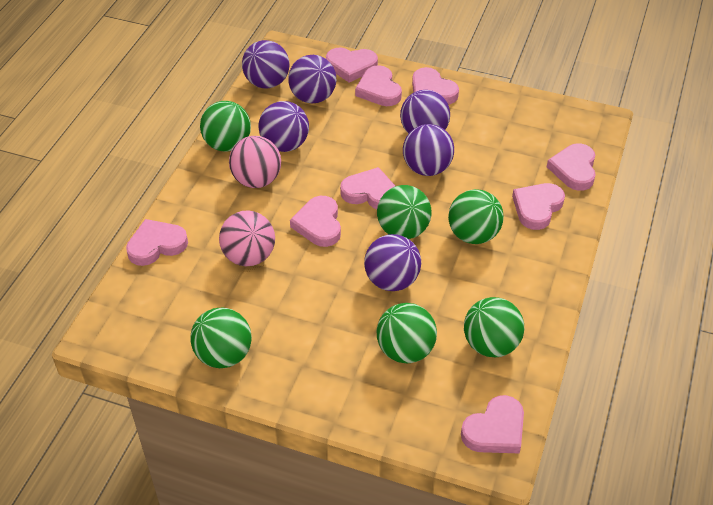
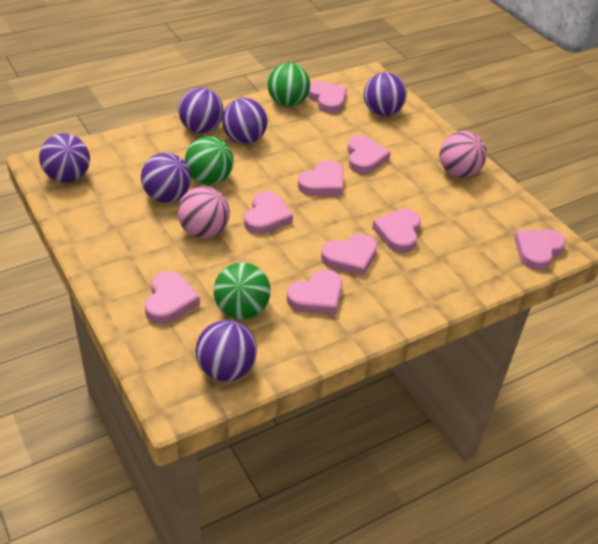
green ball: 6 -> 3

